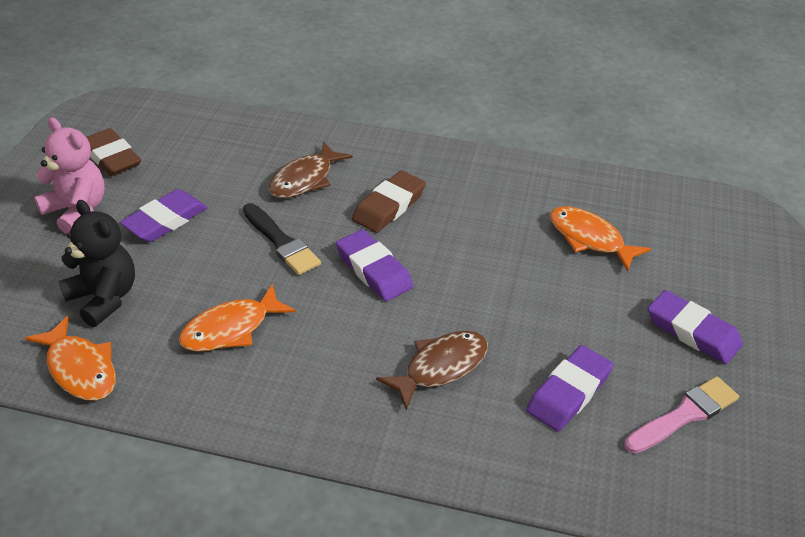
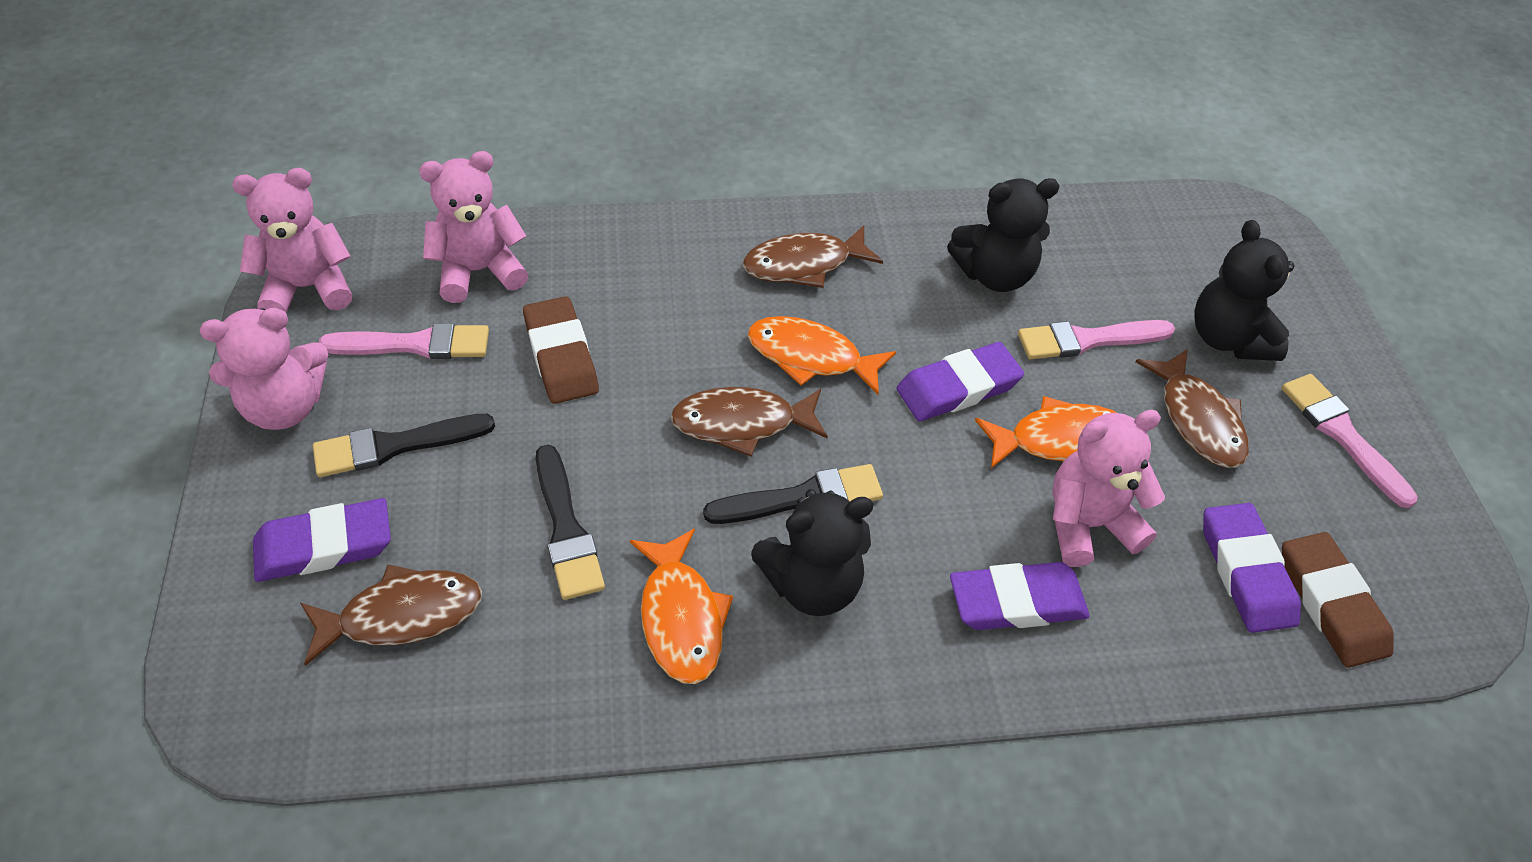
black brush: 1 -> 3
black teddy bear: 1 -> 3
brown fish: 2 -> 4
pink brush: 1 -> 3
pink teddy bear: 1 -> 4

